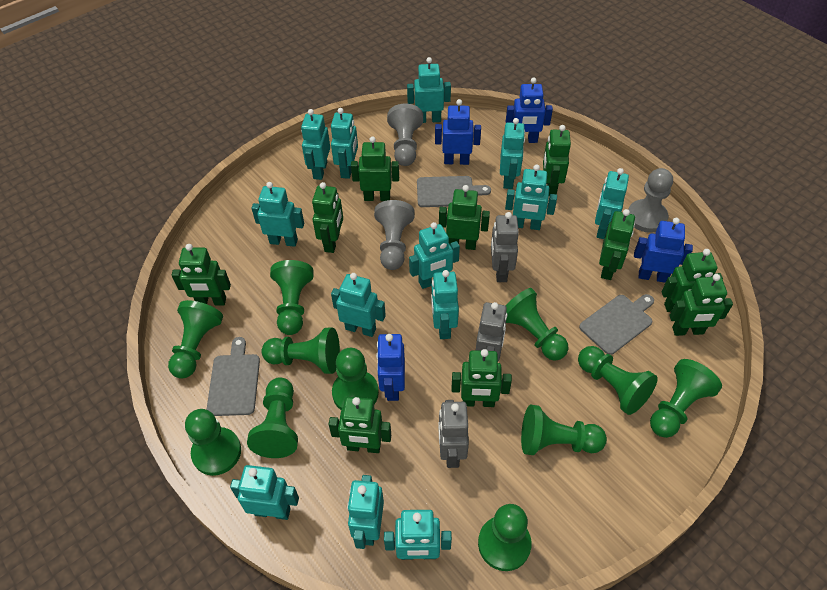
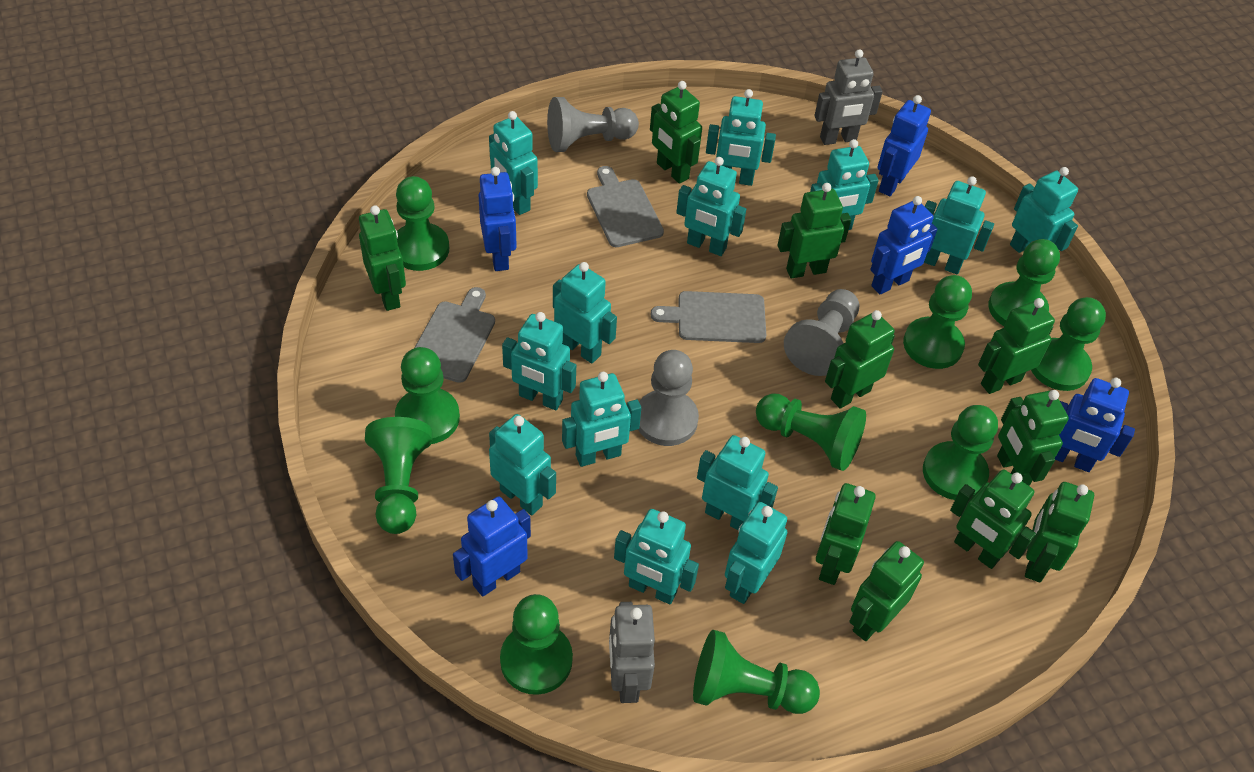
blue robot: 4 -> 5
green pawn: 11 -> 10
grey robot: 3 -> 2

